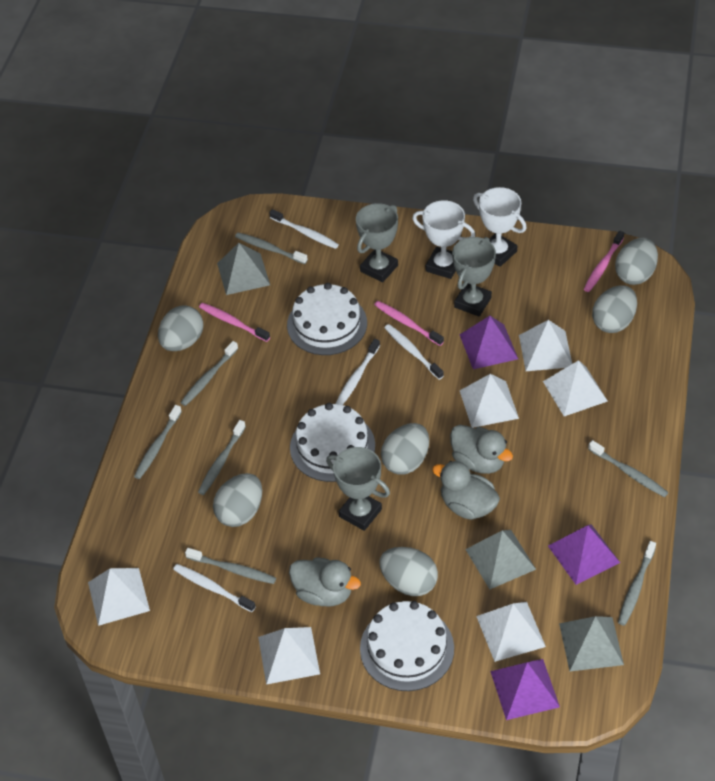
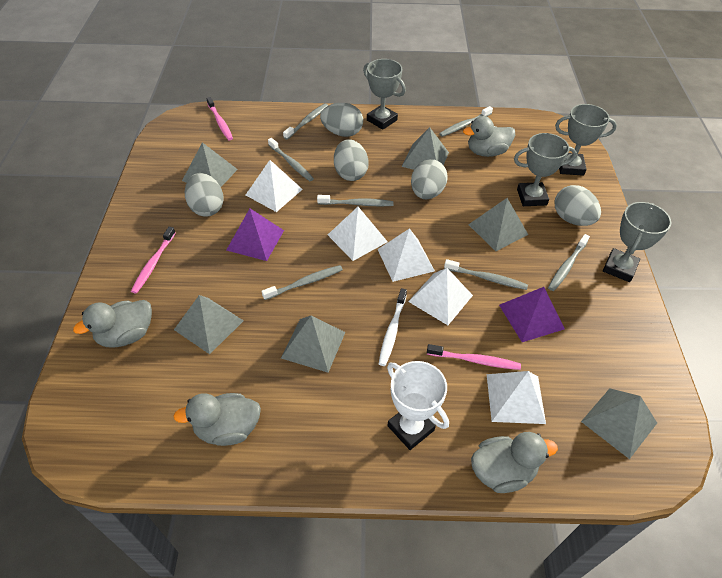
grey duck: 3 -> 4
grey egg: 6 -> 5
grey pyramid: 3 -> 6
grey trophy: 3 -> 4
purple pyramid: 3 -> 2
white cake: 3 -> 0
white pyramid: 6 -> 5
white toothbrush: 4 -> 1
white trophy: 2 -> 1

